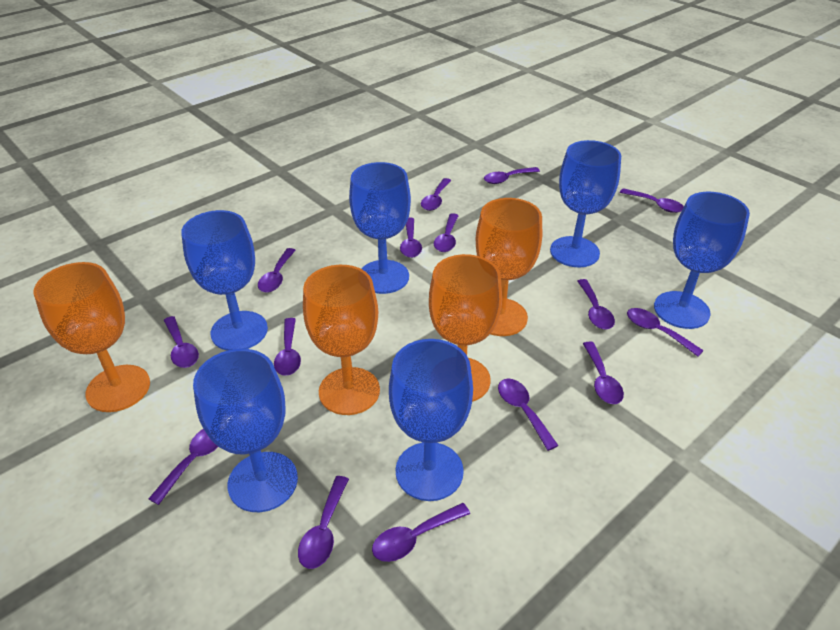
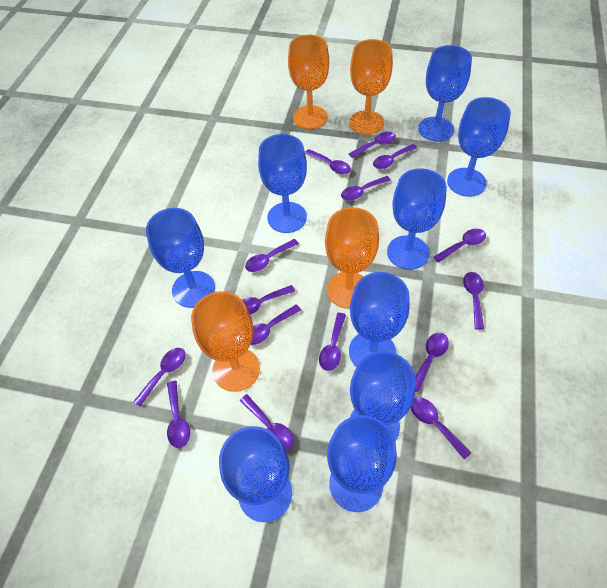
blue goblet: 6 -> 9

